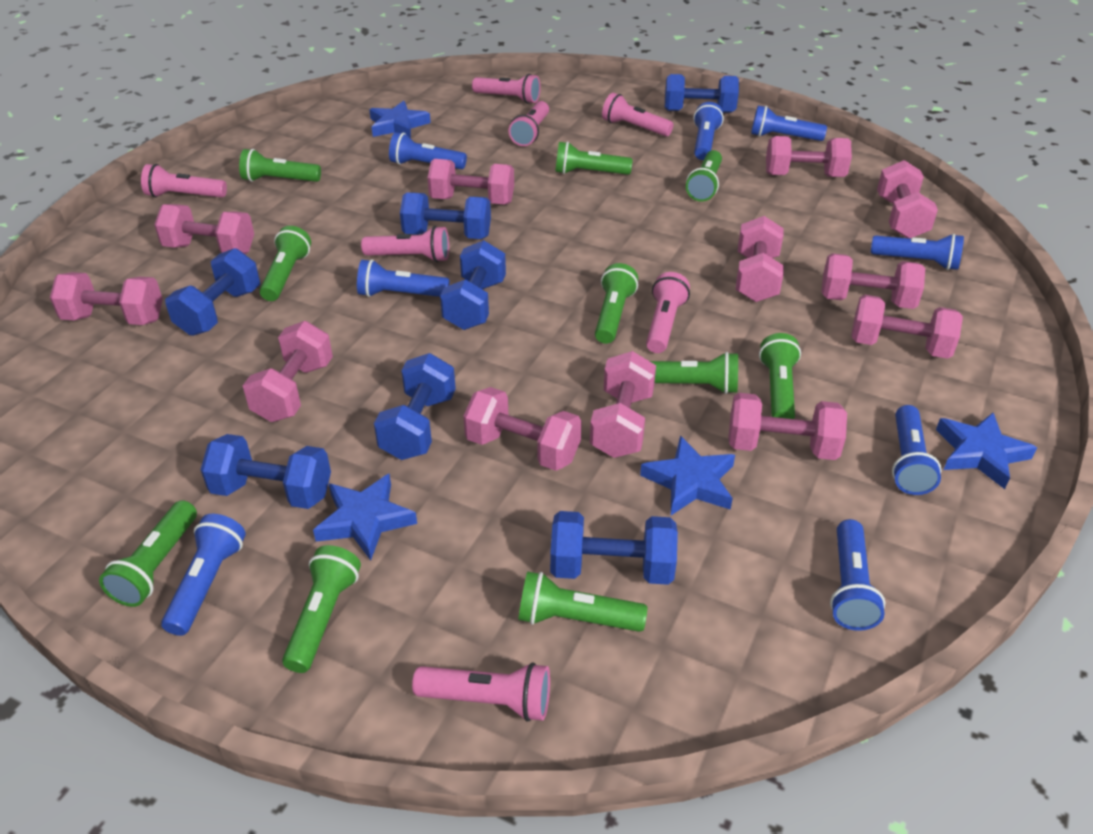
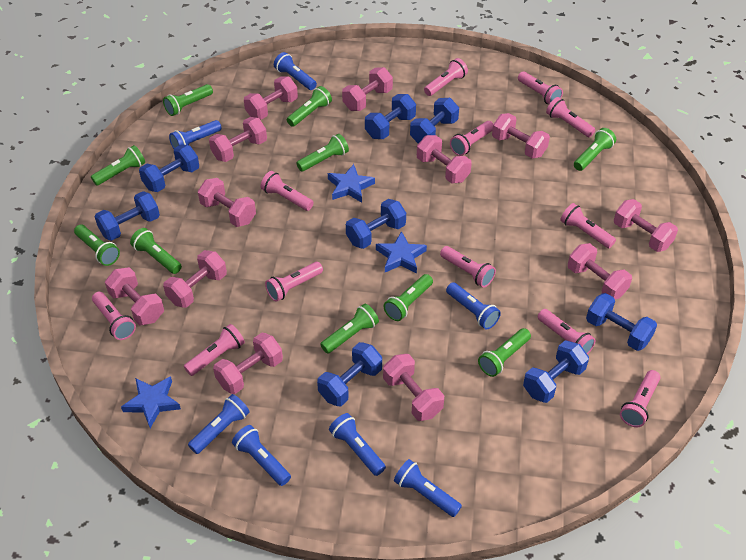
blue dumbbell: 7 -> 8
blue flashlight: 8 -> 7
blue star: 4 -> 3
pink flashlight: 7 -> 12

